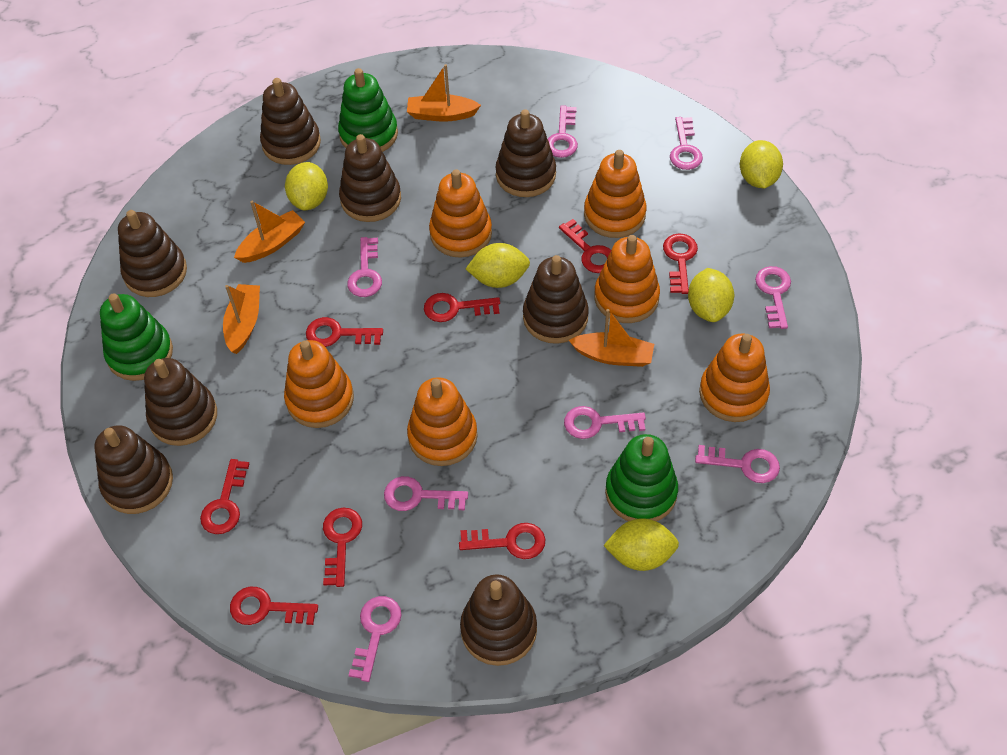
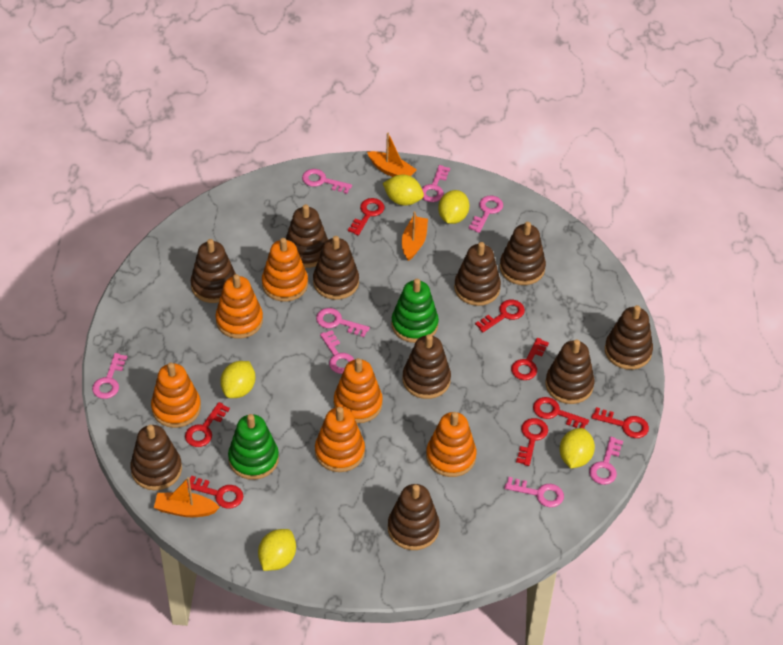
brown stacking toy: 8 -> 10
green stacking toy: 3 -> 2
orange boat: 4 -> 3

